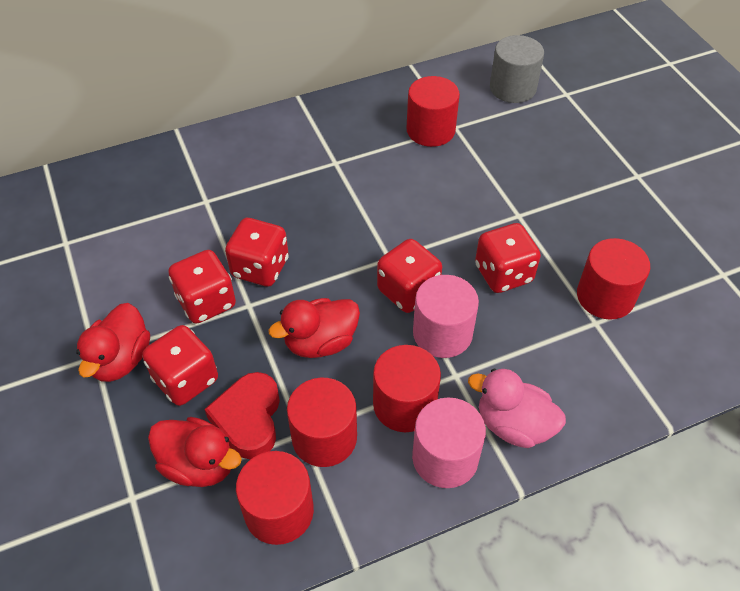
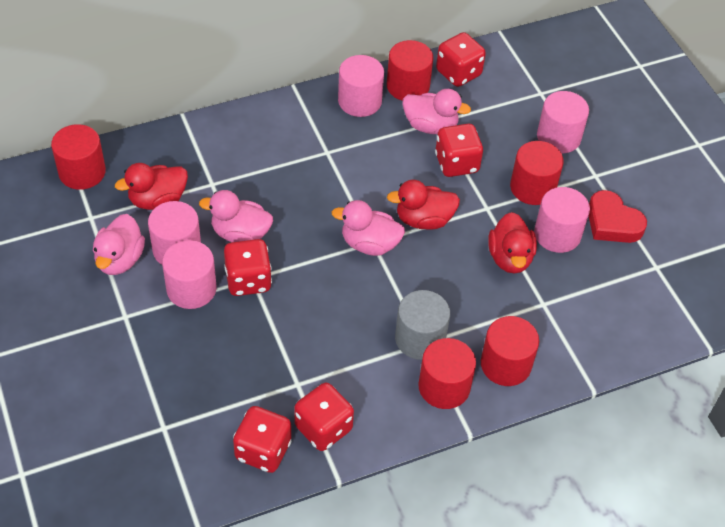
pink cylinder: 2 -> 5
pink duck: 1 -> 4

